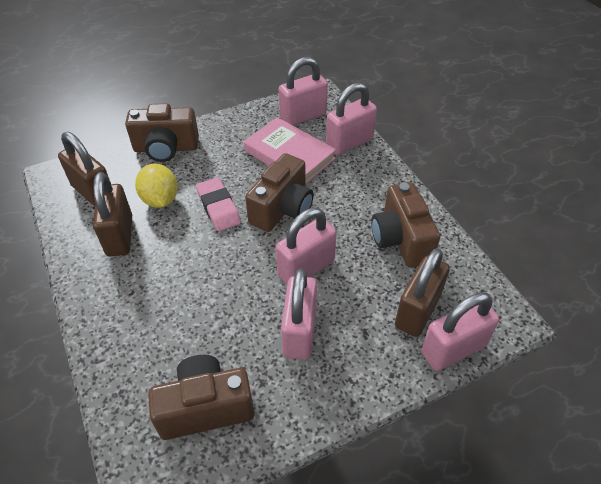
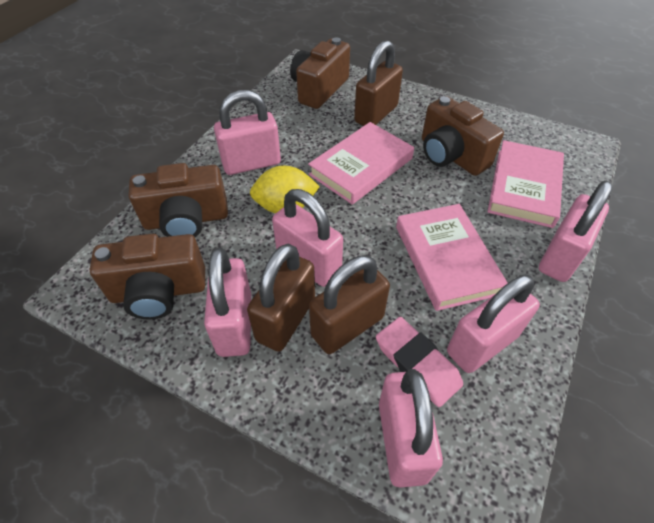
pink book: 1 -> 3
pink padlock: 5 -> 6

